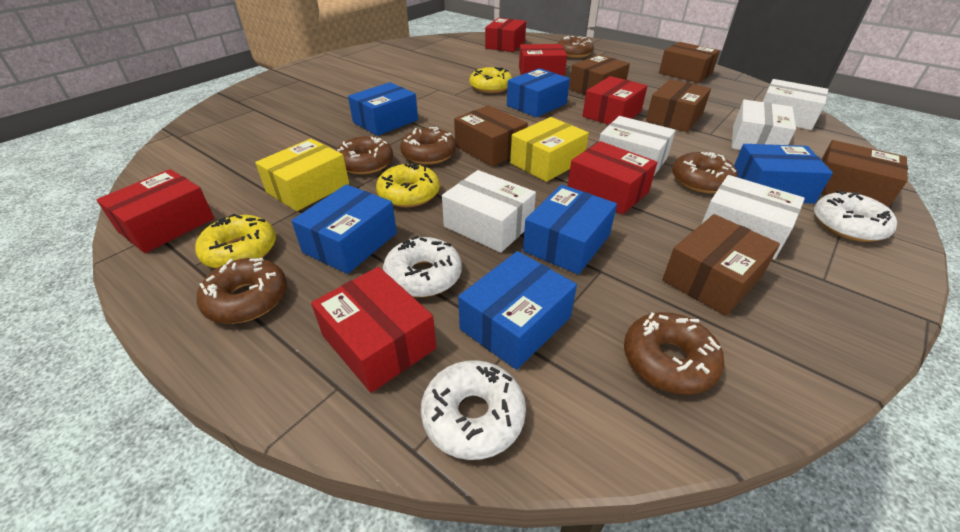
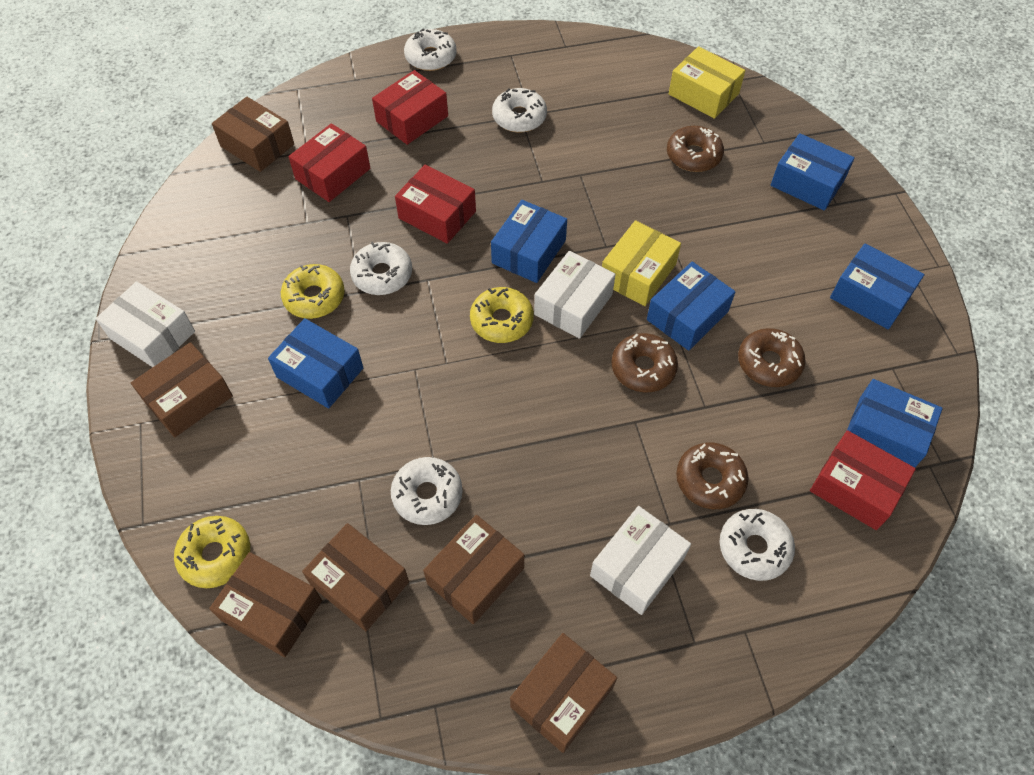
brown donut: 6 -> 4
red box: 6 -> 4
white box: 5 -> 3
white donut: 3 -> 5

